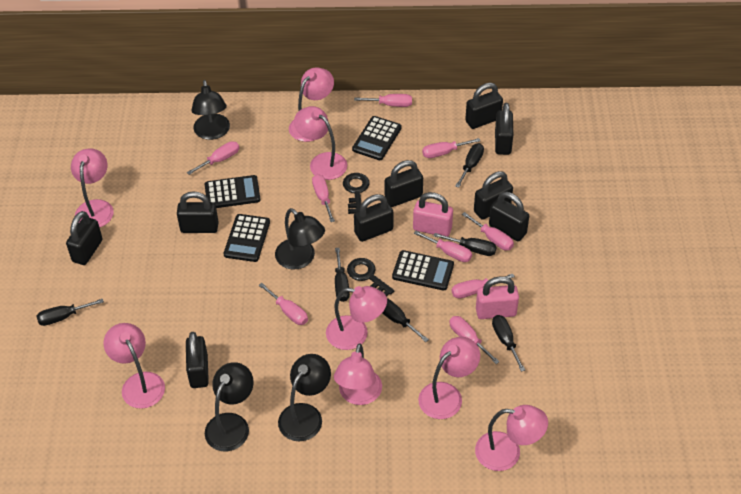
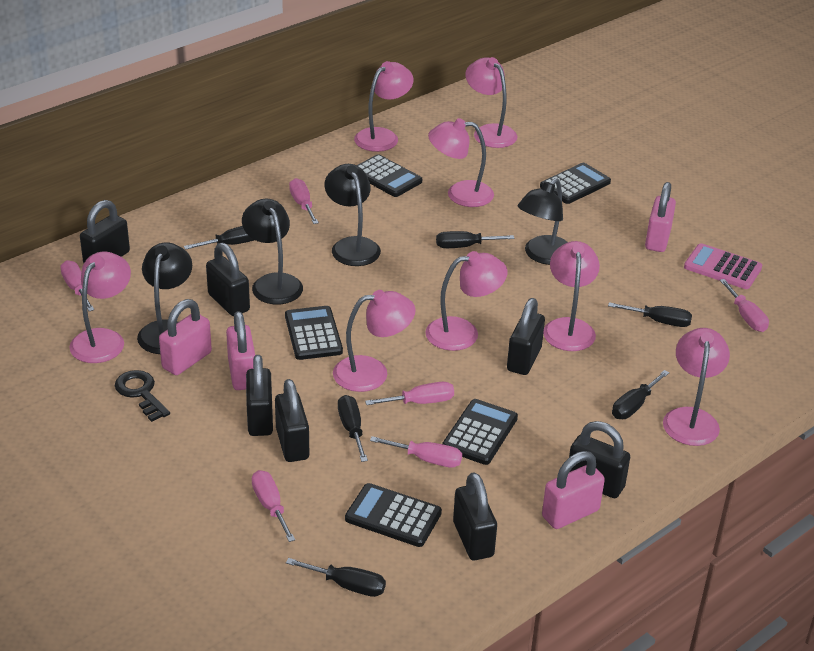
black calculator: 4 -> 5
black key: 2 -> 1
black padlock: 9 -> 7
pink calculator: 0 -> 1
pink padlock: 2 -> 4
pink screwdriver: 9 -> 6

